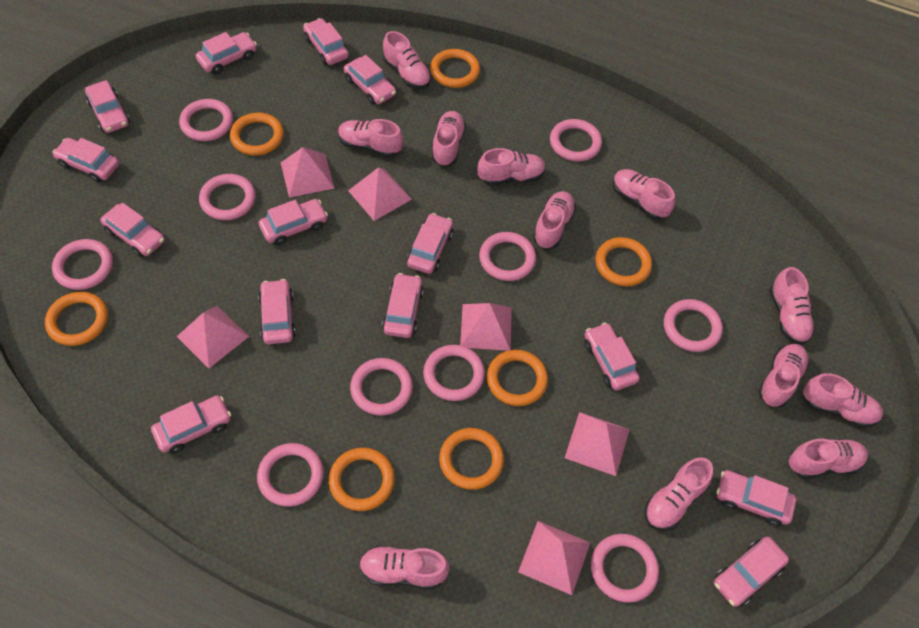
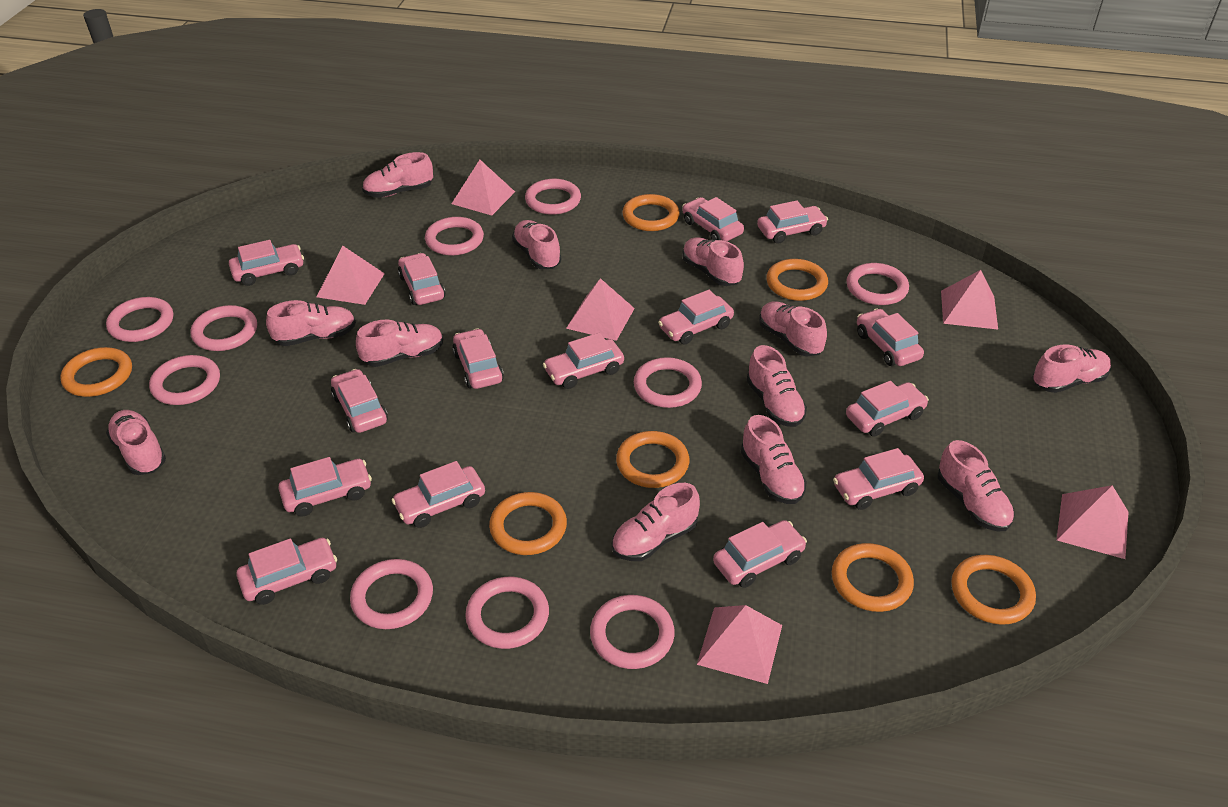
pink car: 14 -> 15

